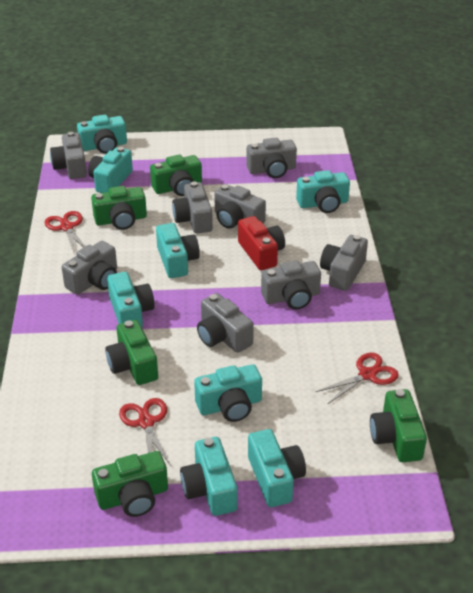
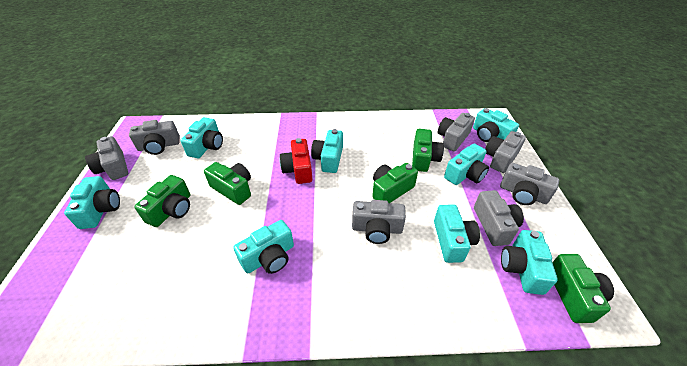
grey camera: 8 -> 7
red scissors: 3 -> 0

